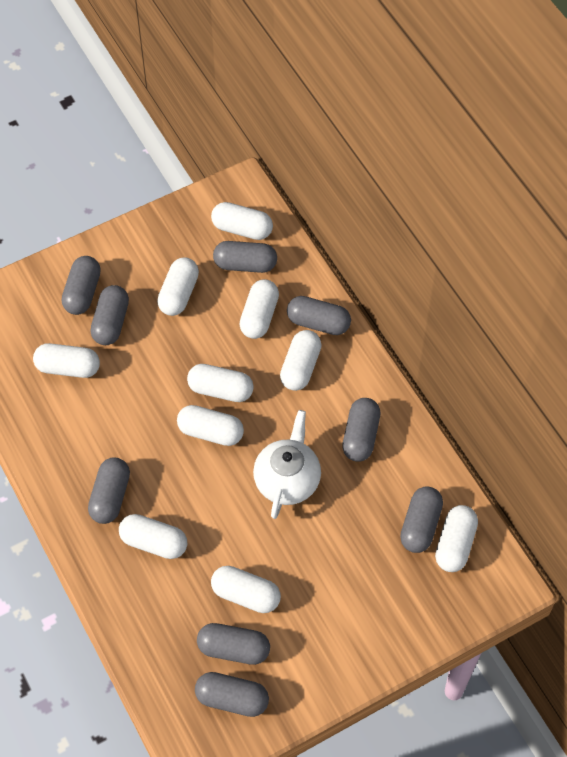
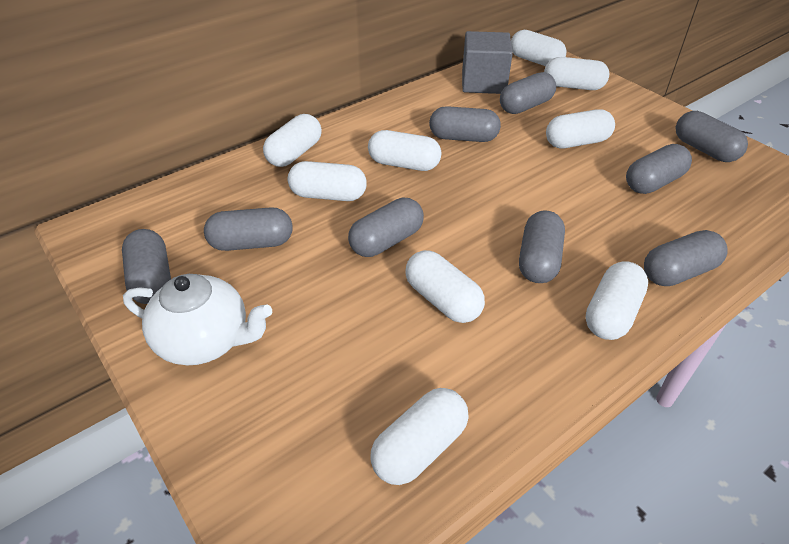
grey cube: 0 -> 1
white capsule: 10 -> 9

